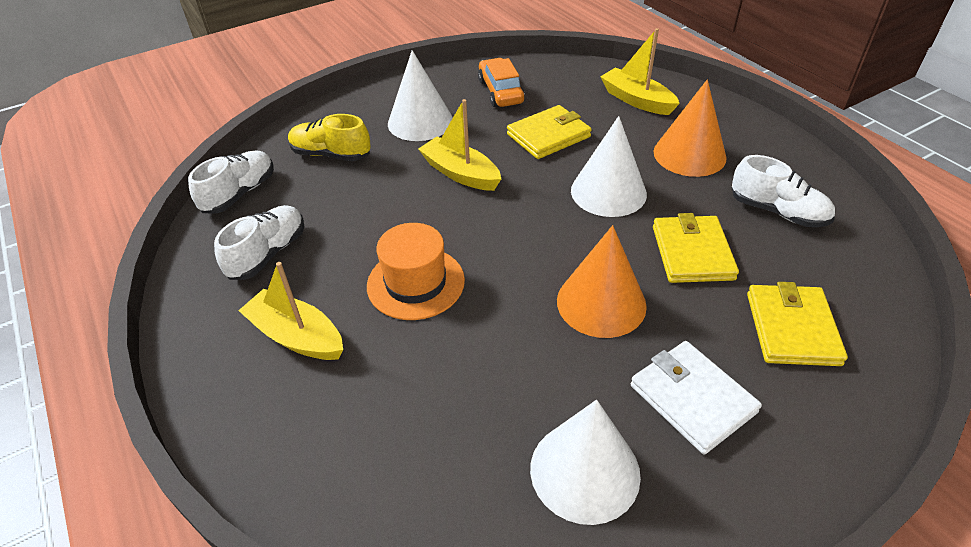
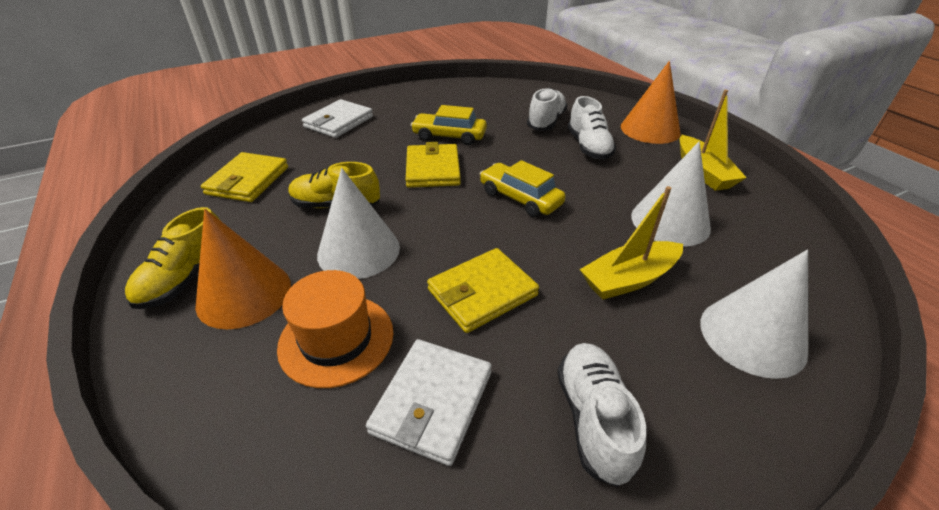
orange car: 1 -> 0
white wallet: 1 -> 2
yellow boat: 3 -> 2
yellow car: 0 -> 2
yellow shoe: 1 -> 2

